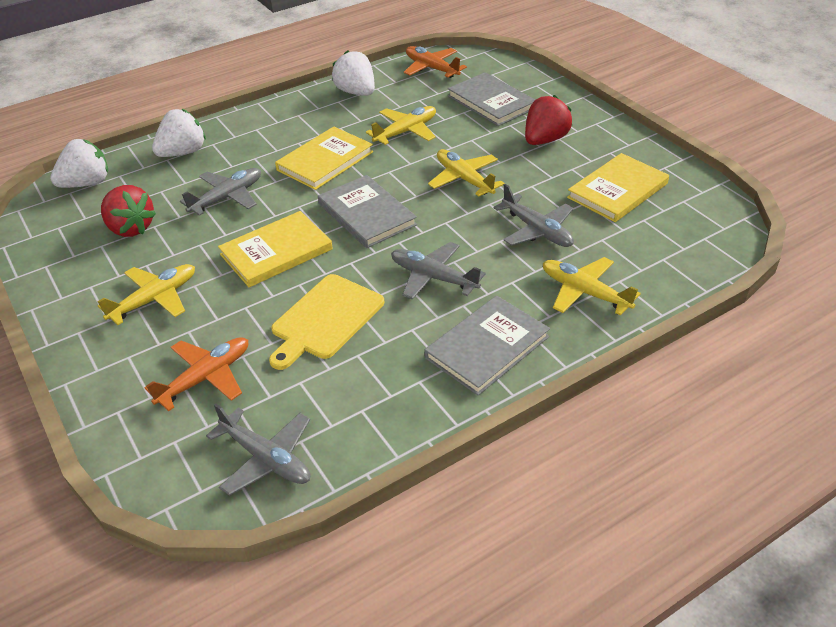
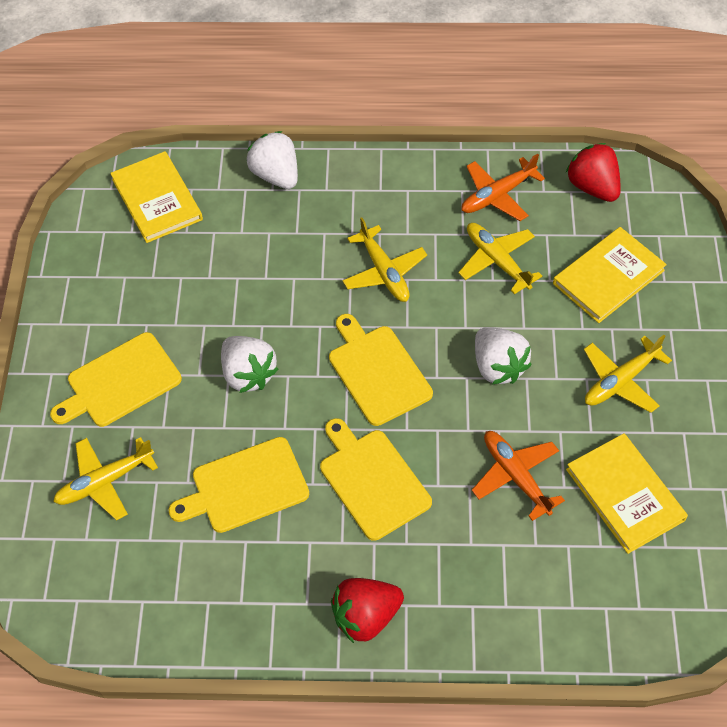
grey book: 3 -> 0
grey plane: 4 -> 0
yellow cutting board: 1 -> 4

